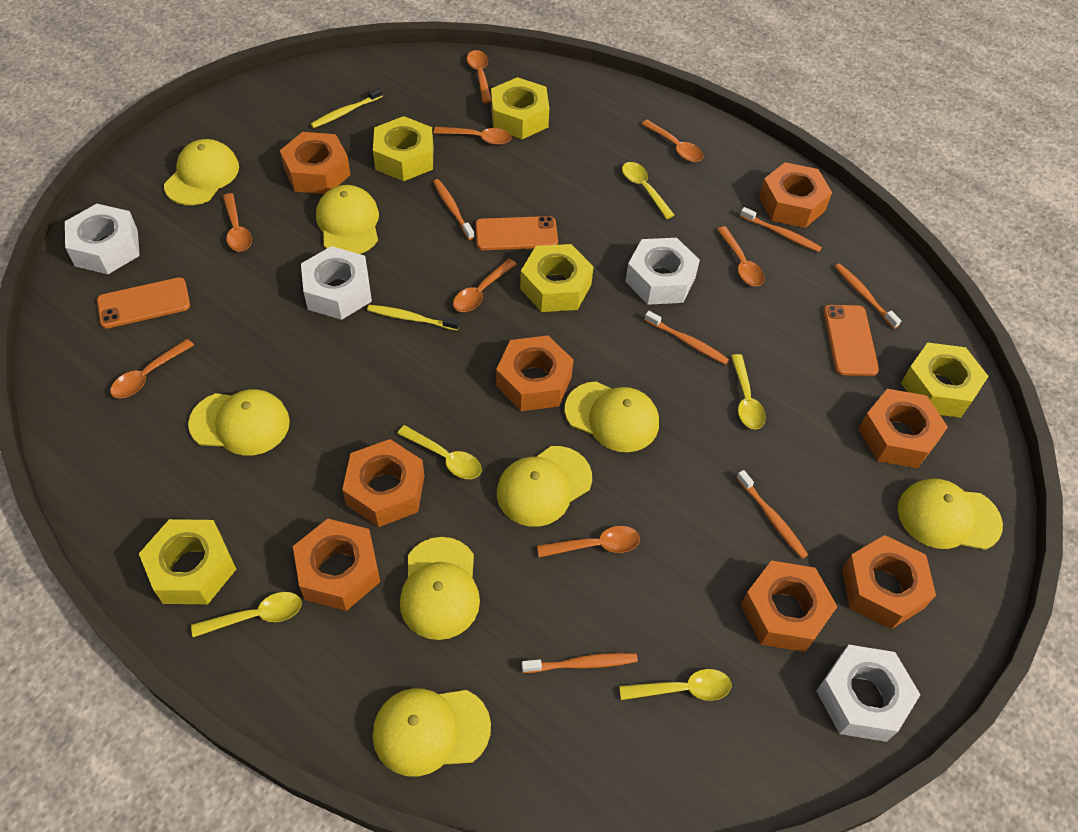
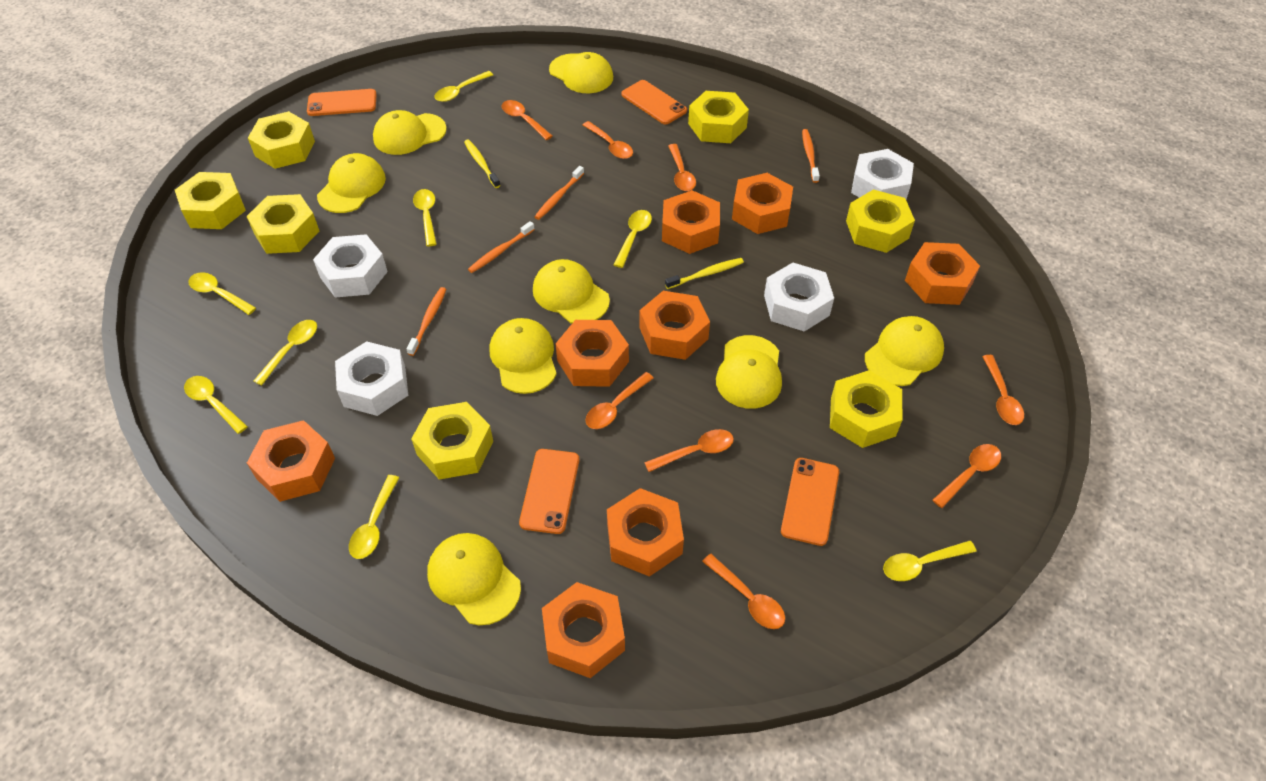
orange phone: 3 -> 4
orange toothbrush: 6 -> 4
yellow nut: 5 -> 7
yellow spoon: 5 -> 8

